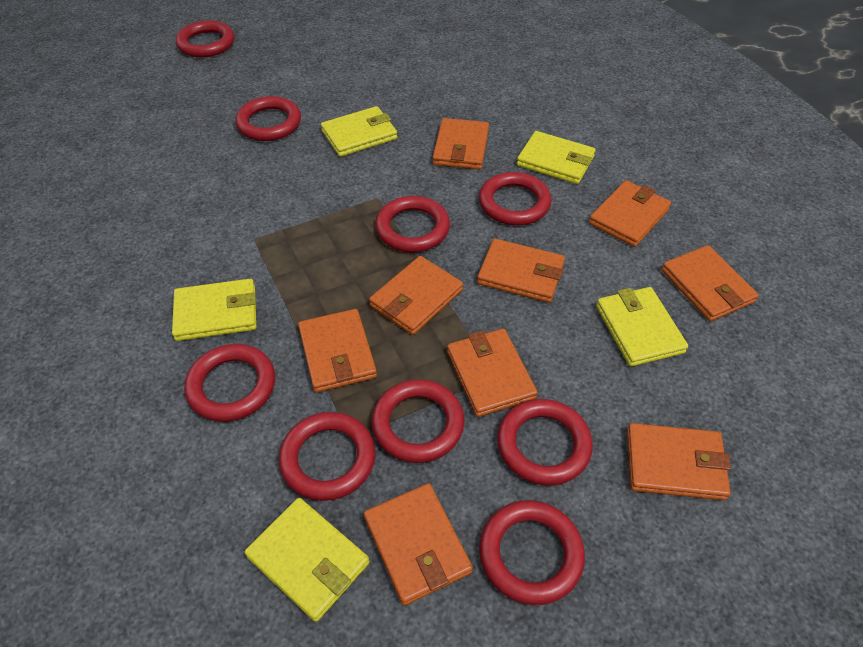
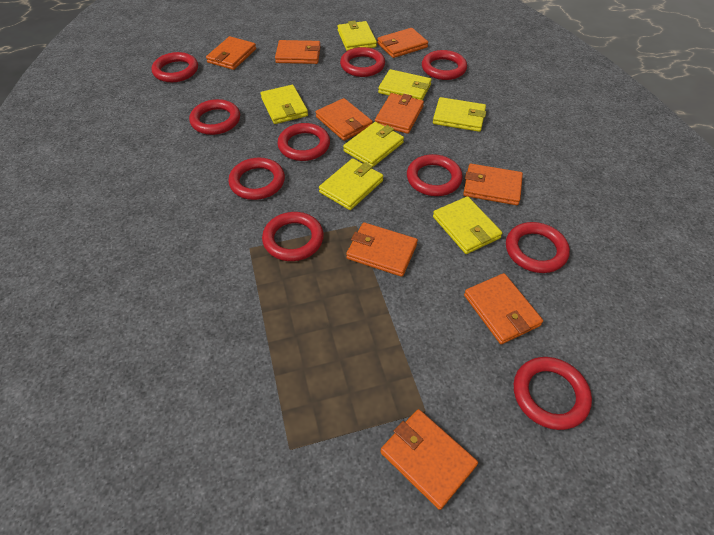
red ring: 9 -> 10
yellow wallet: 5 -> 7

